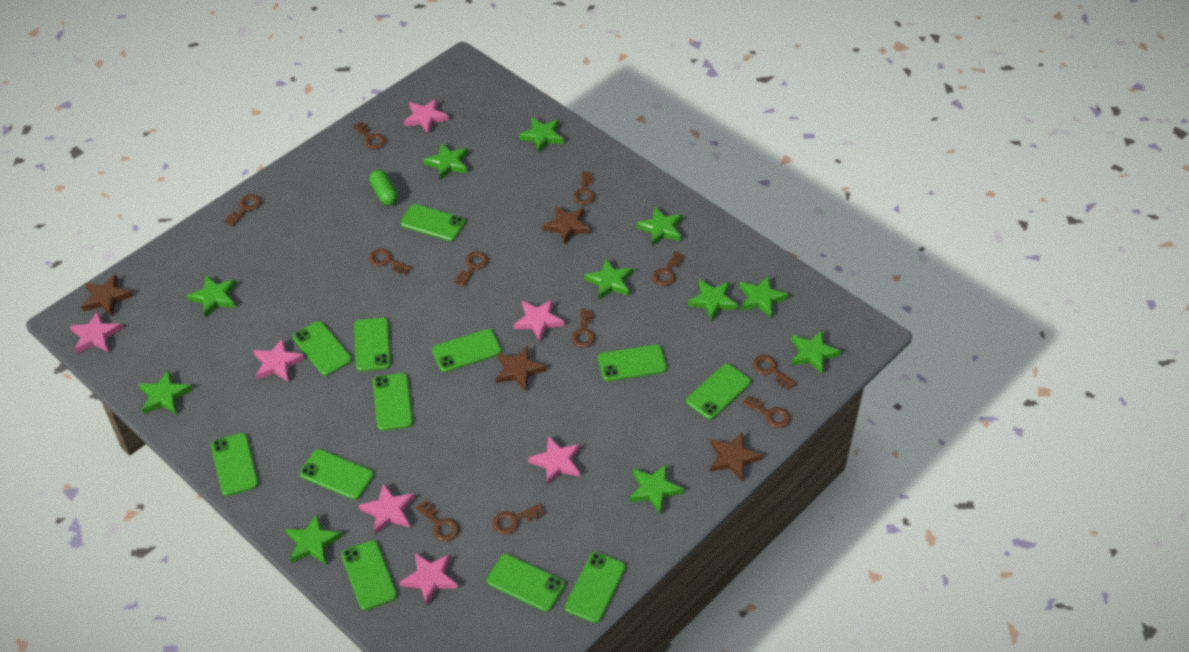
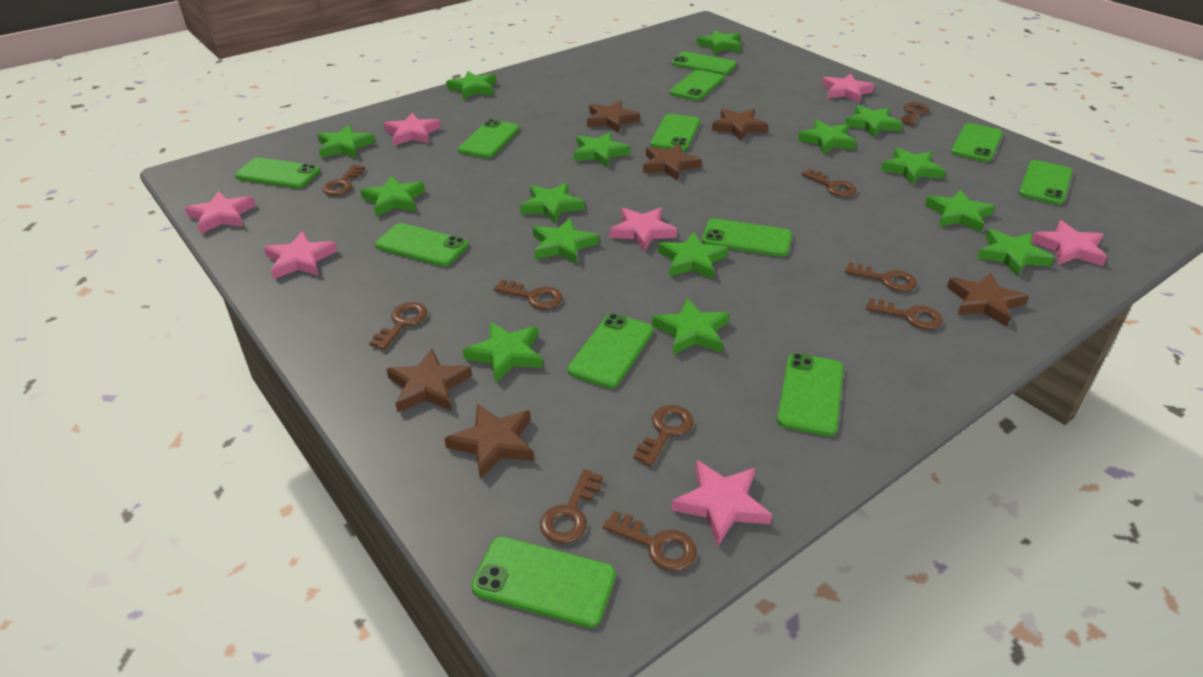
brown key: 11 -> 10
brown star: 4 -> 6
green capsule: 1 -> 0
green star: 11 -> 15

